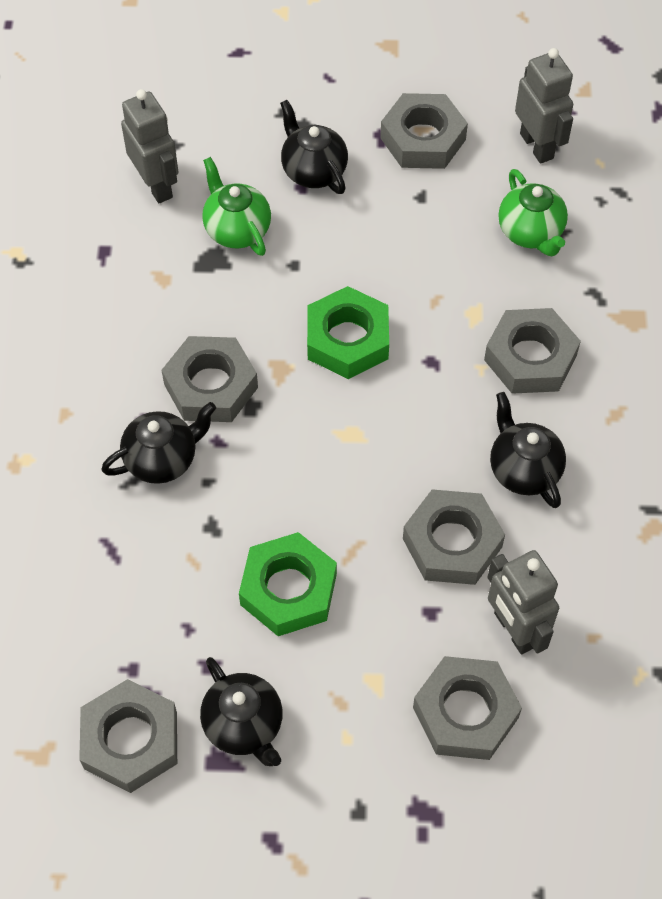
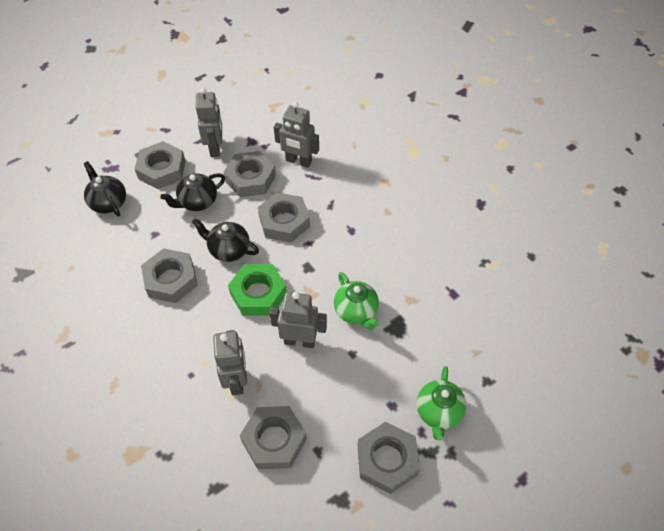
black teapot: 4 -> 3
green nut: 2 -> 1
grey robot: 3 -> 4

